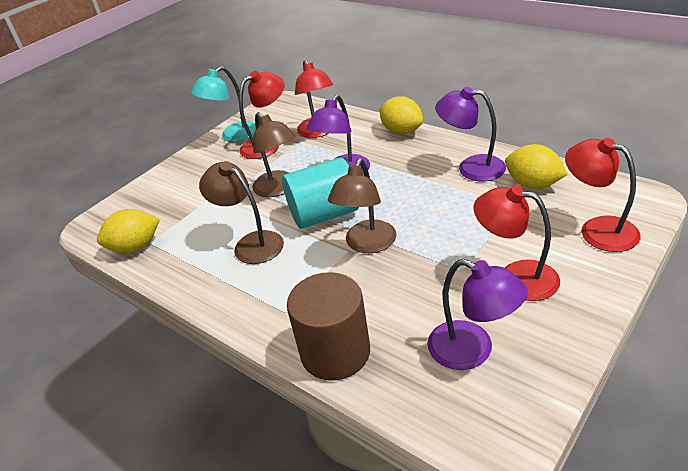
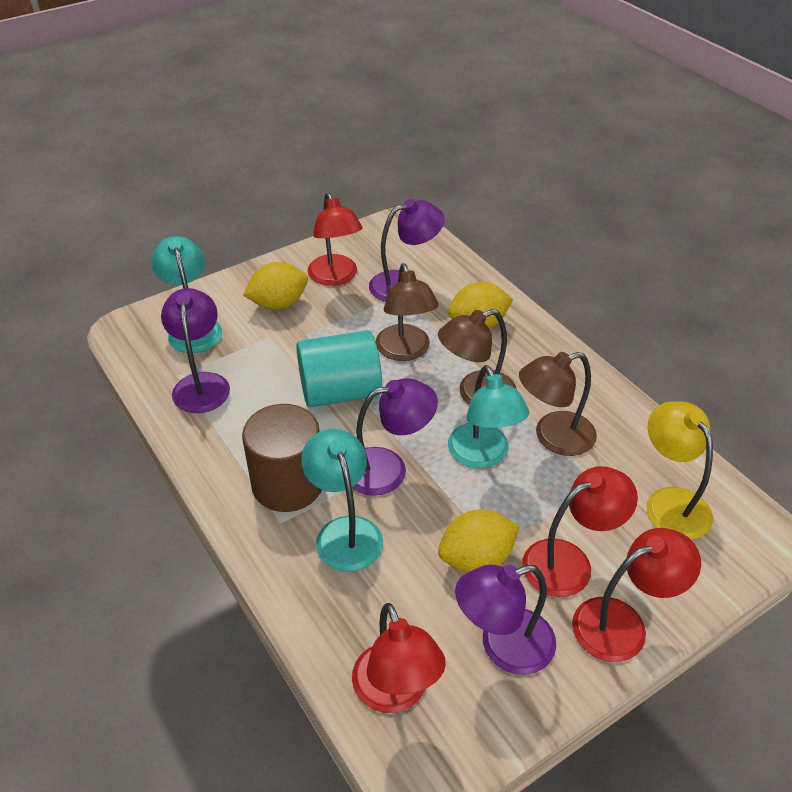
purple lamp: 3 -> 4
turquoise lamp: 1 -> 3
yellow lamp: 0 -> 1

